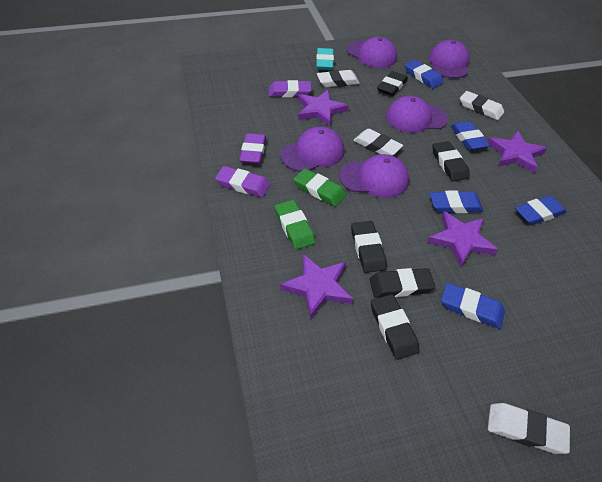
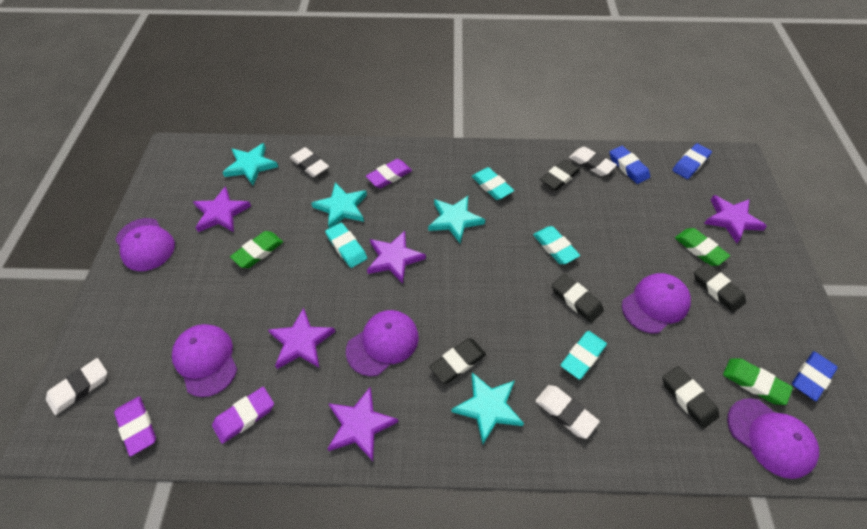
blue eraser: 5 -> 3
green eraser: 2 -> 3
purple star: 4 -> 5
turquoise eraser: 1 -> 4
turquoise star: 0 -> 4

